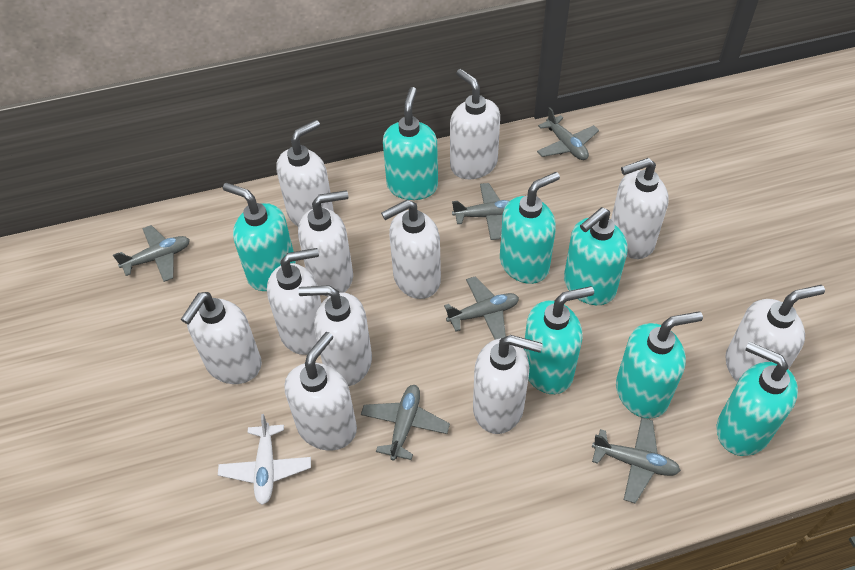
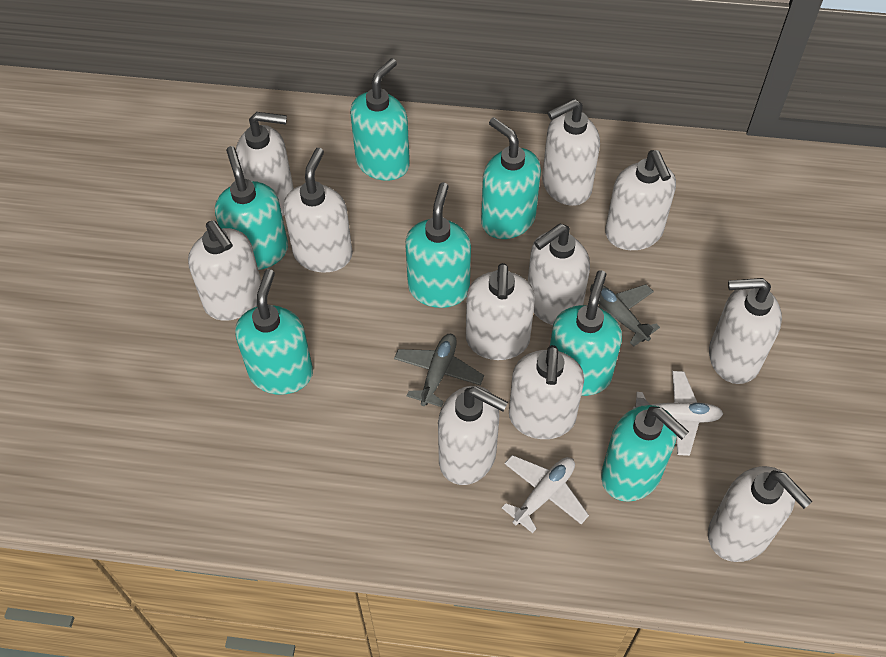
grey plane: 6 -> 2
white plane: 1 -> 2

